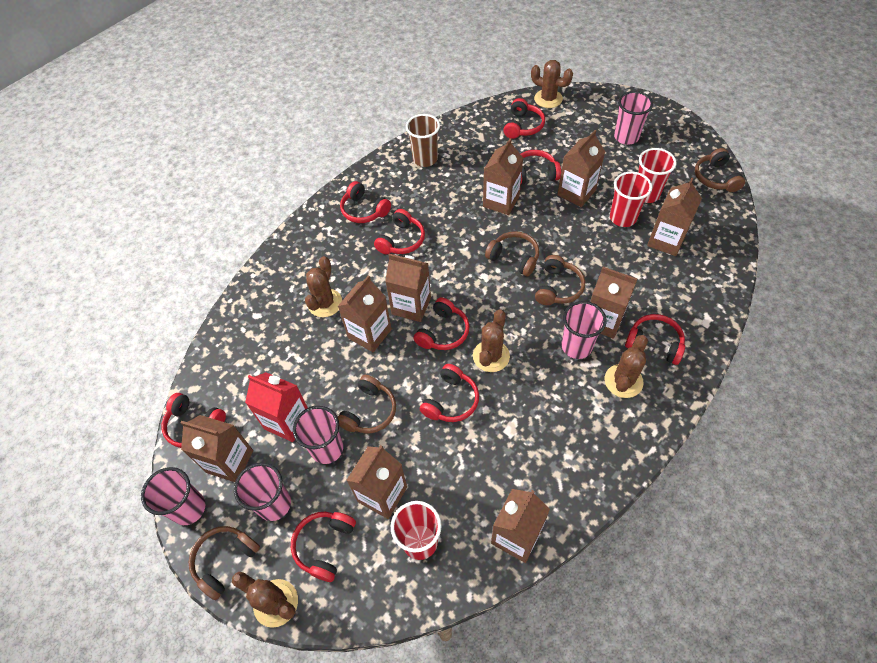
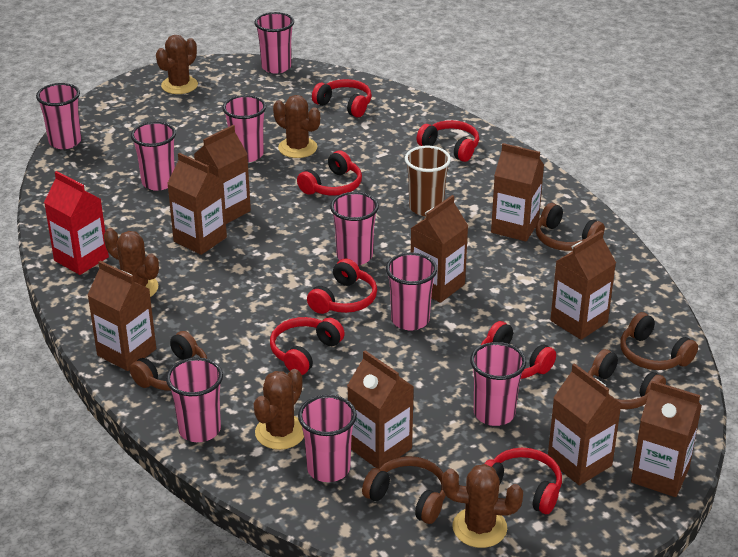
pink cup: 5 -> 9
red cup: 3 -> 0
red headphones: 9 -> 7

